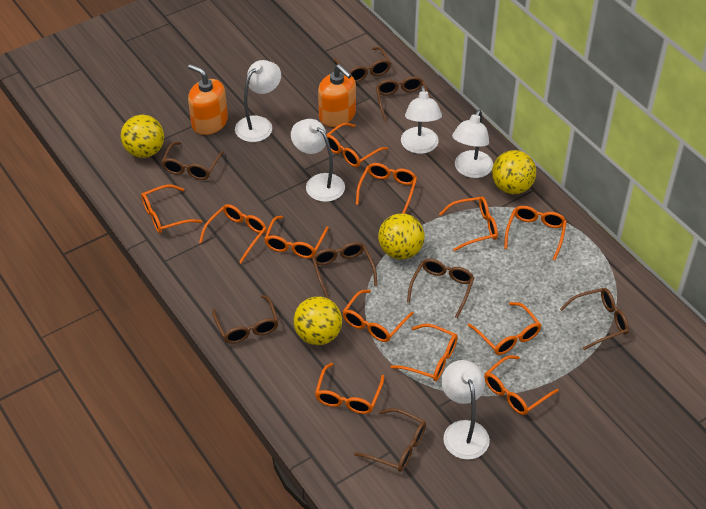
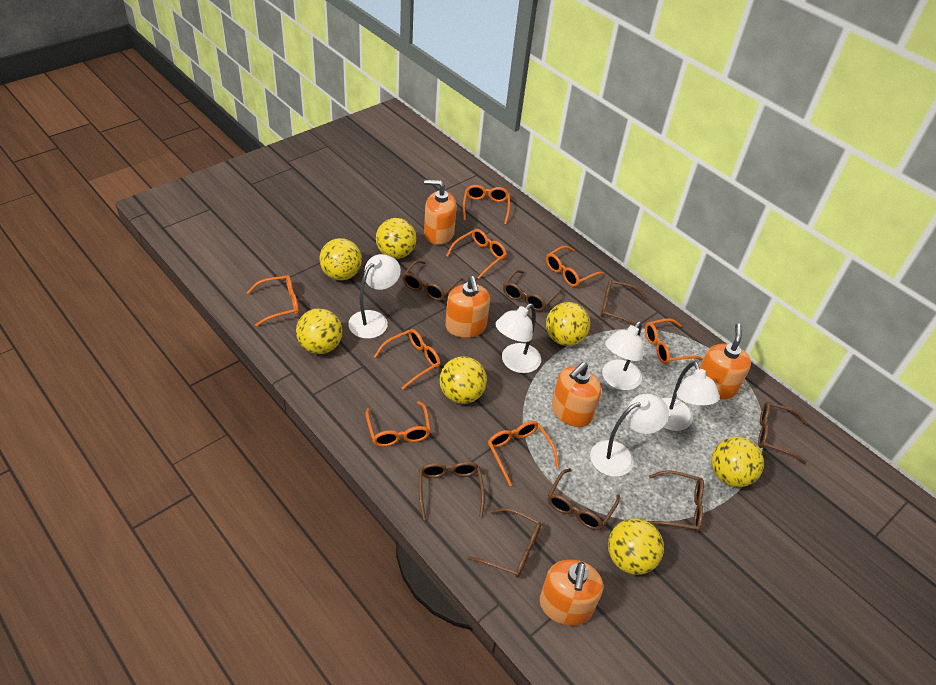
orange glasses: 12 -> 8
orange soap dispenser: 2 -> 5
yellow ball: 4 -> 7

